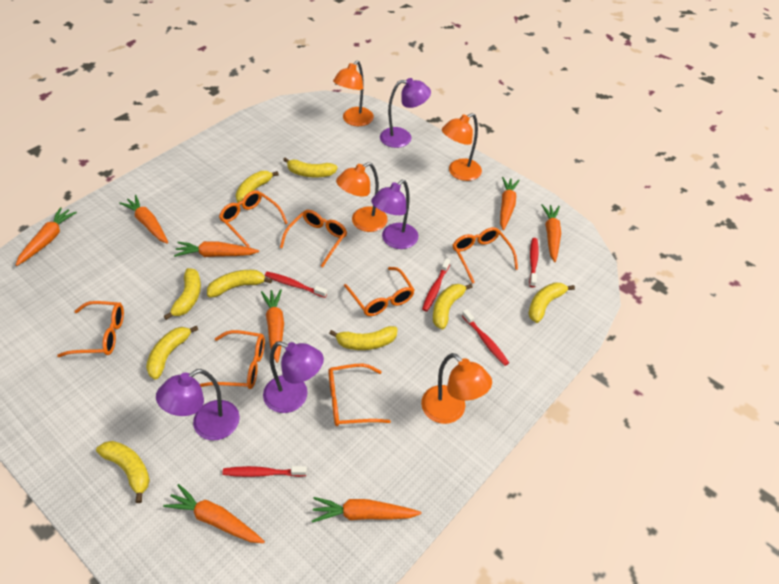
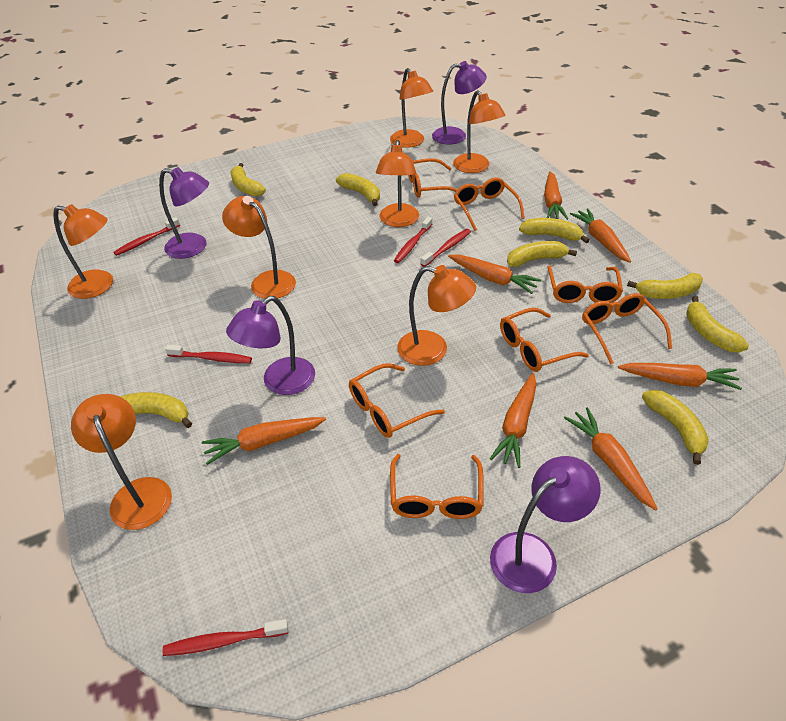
orange carrot: 8 -> 7
orange lamp: 4 -> 7
yellow banana: 9 -> 8

